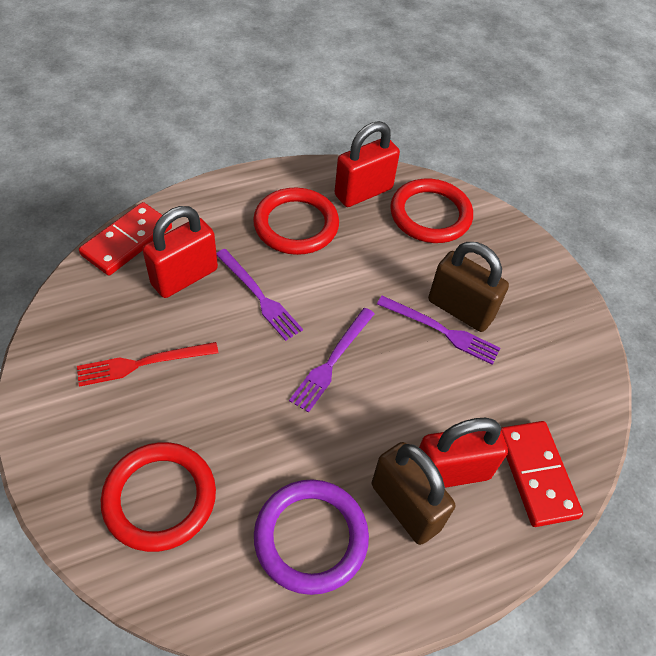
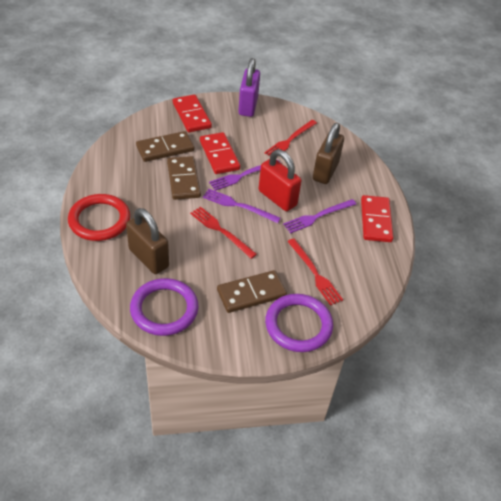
brown domino: 0 -> 3
purple padlock: 0 -> 1
purple ring: 1 -> 2
red domino: 2 -> 3
red fork: 1 -> 3
red padlock: 3 -> 1
red ring: 3 -> 1

